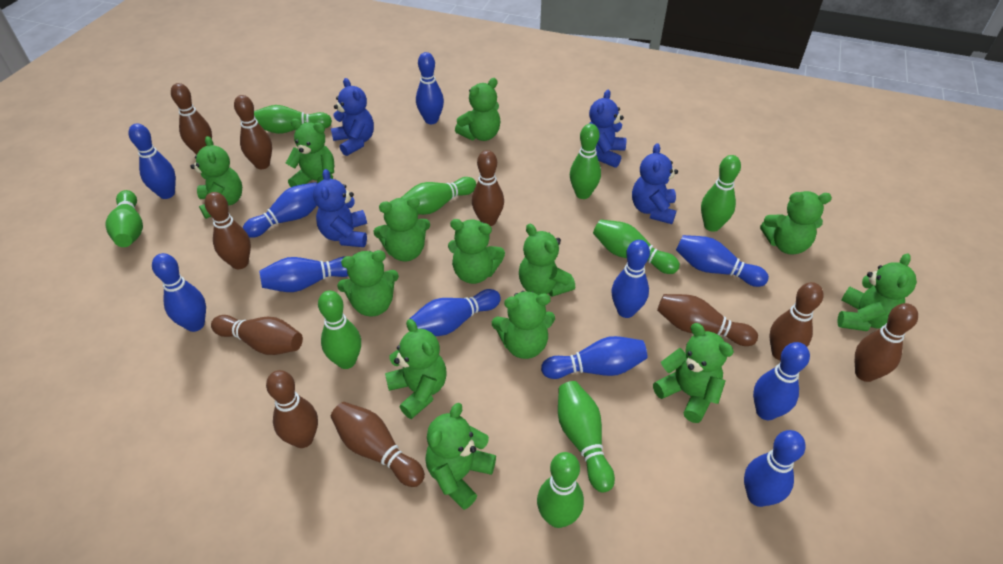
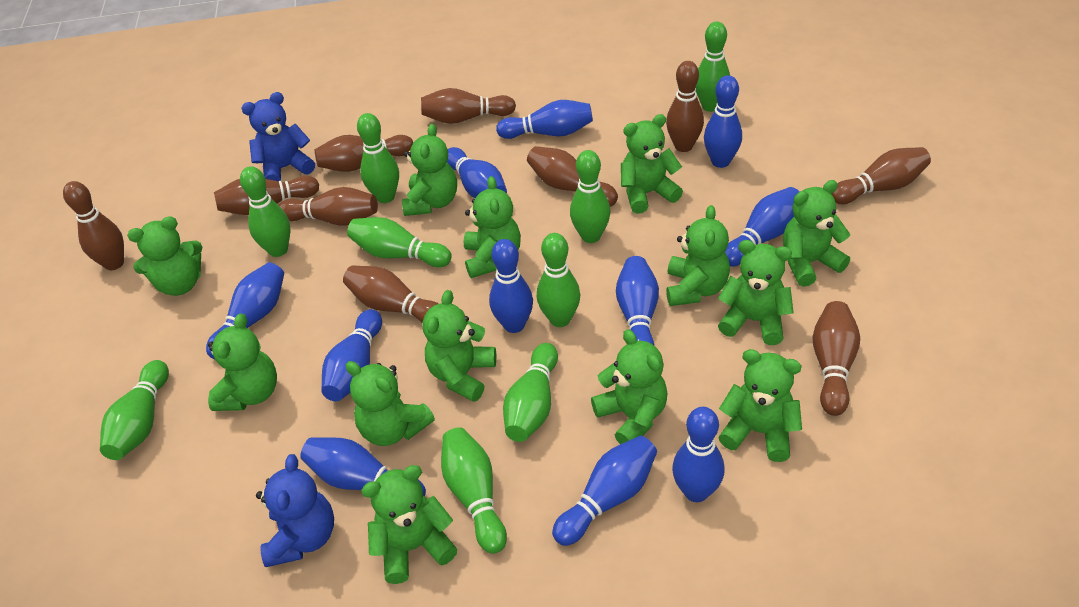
blue teddy bear: 4 -> 2

